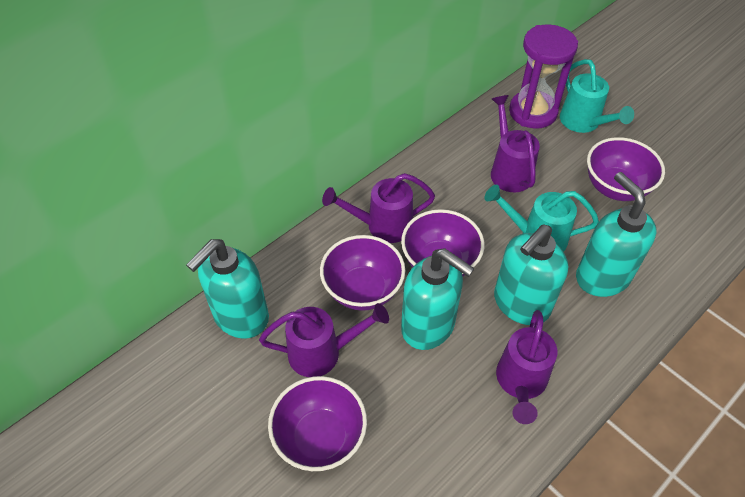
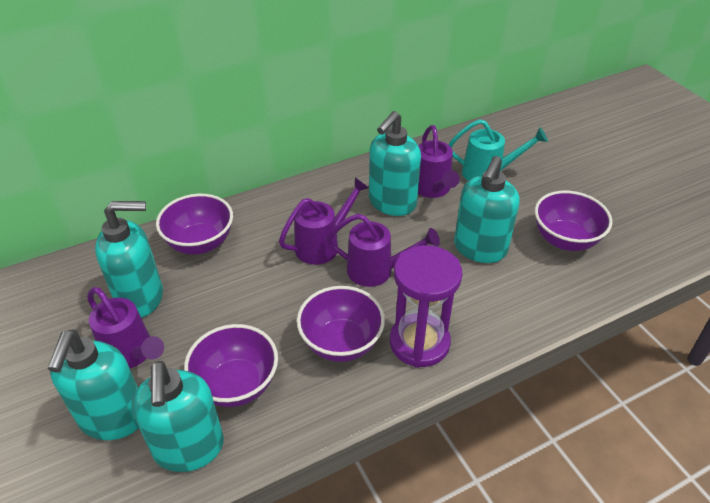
turquoise soap dispenser: 4 -> 5
turquoise watering can: 2 -> 1

